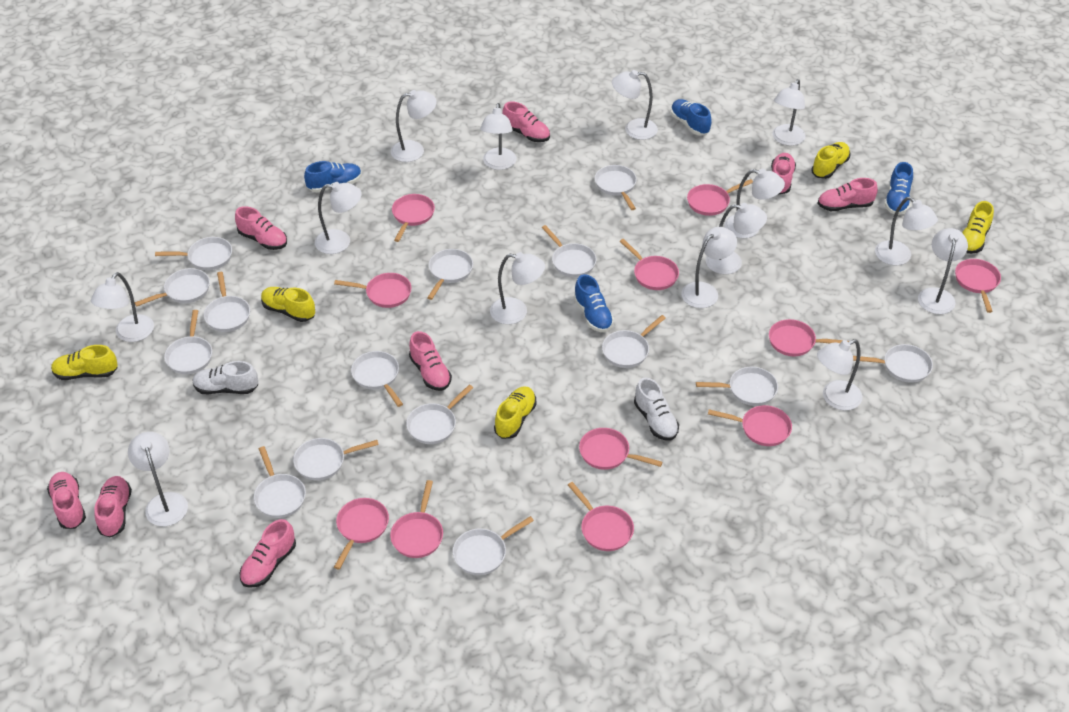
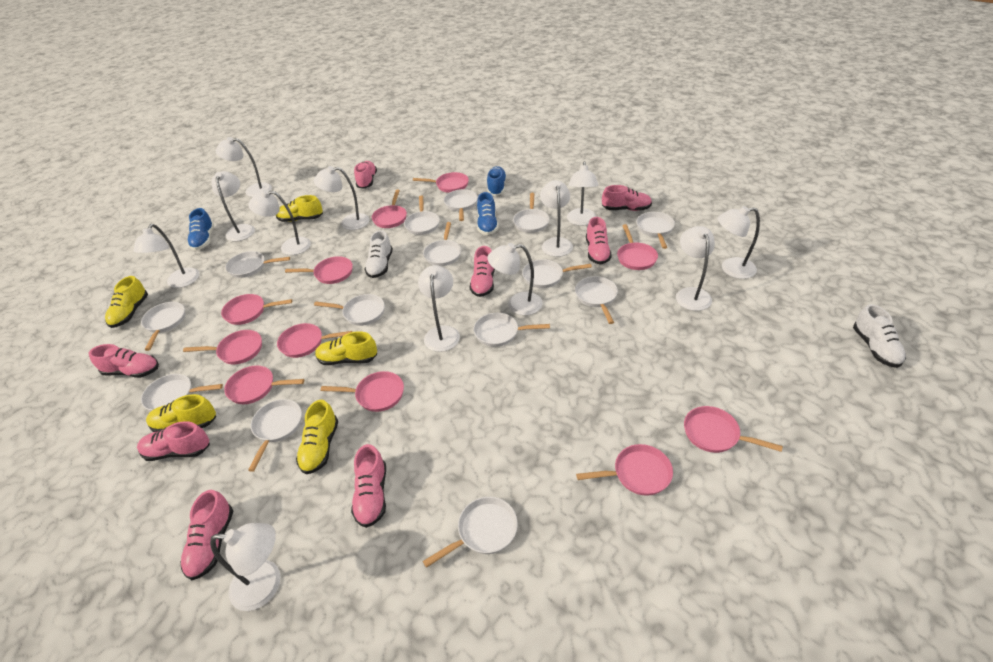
blue shoe: 4 -> 3
white lamp: 14 -> 12
white pan: 15 -> 14

